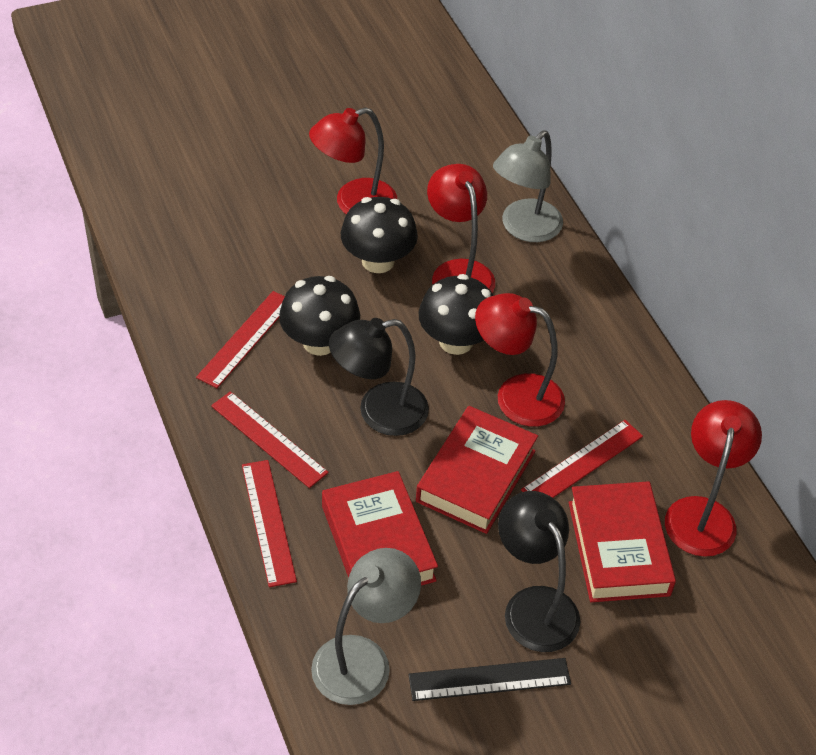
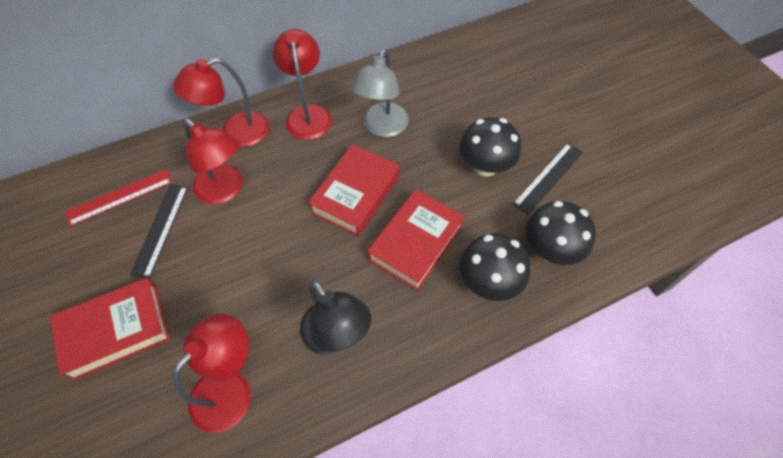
black lamp: 2 -> 1
black ruler: 1 -> 2
grey lamp: 2 -> 1
red ruler: 4 -> 1

